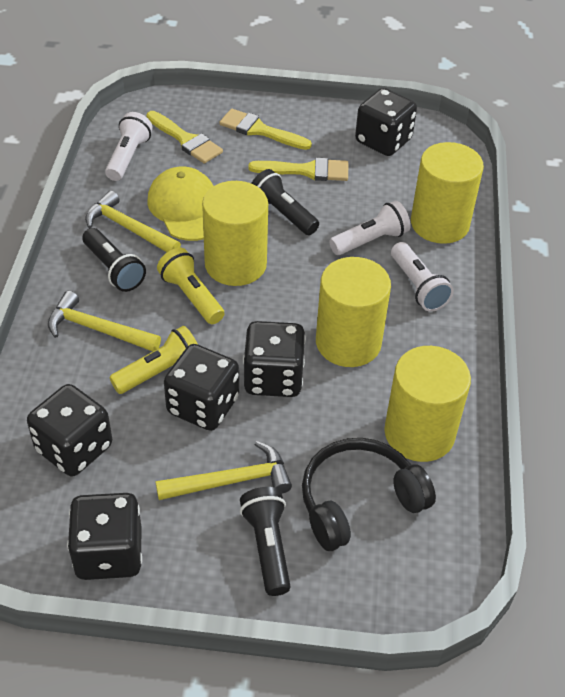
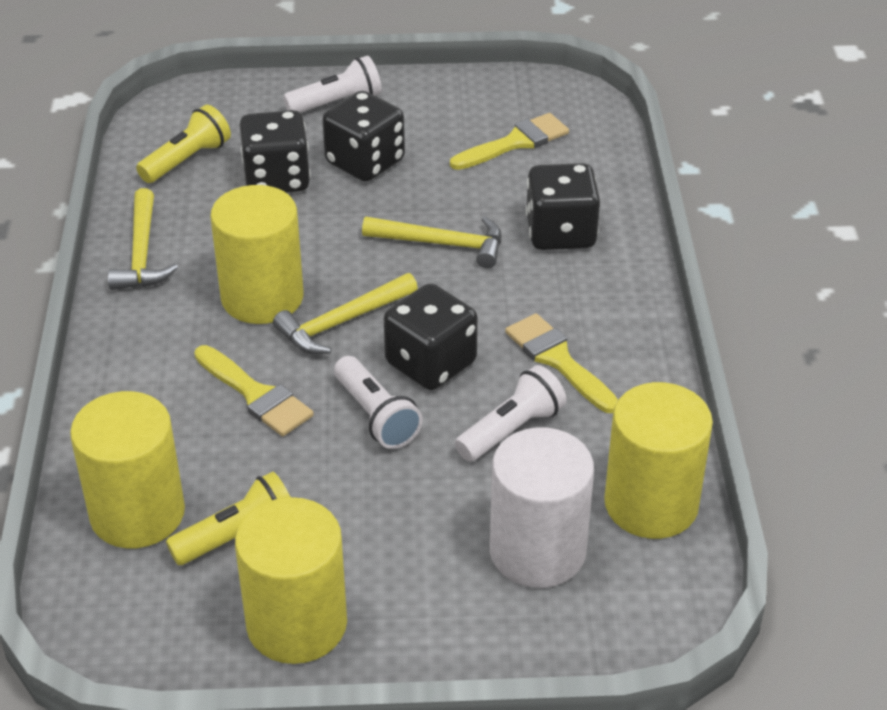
black dice: 5 -> 4
black flashlight: 3 -> 0
black headphones: 1 -> 0
white cylinder: 0 -> 1
yellow cap: 1 -> 0

